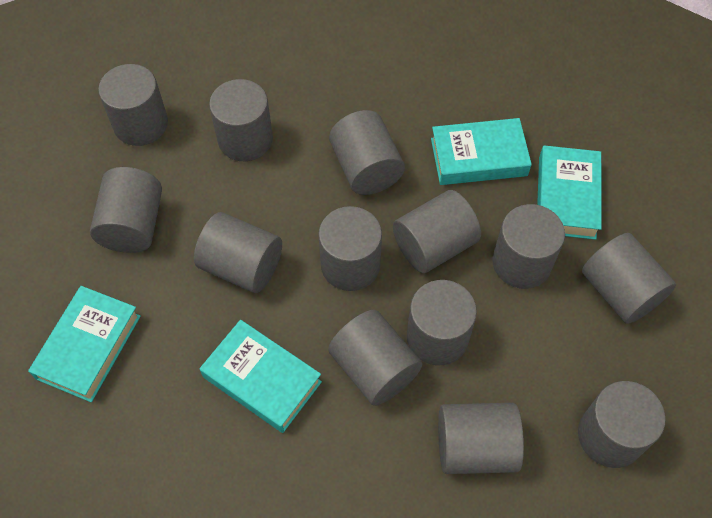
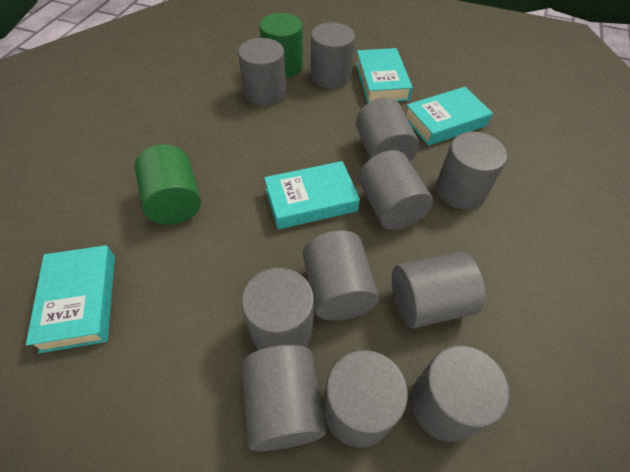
green cylinder: 0 -> 2
grey cylinder: 13 -> 11

